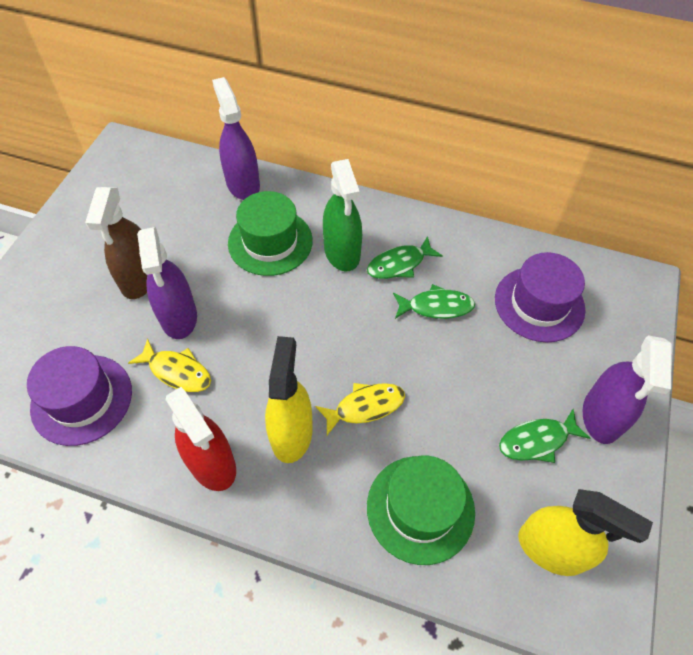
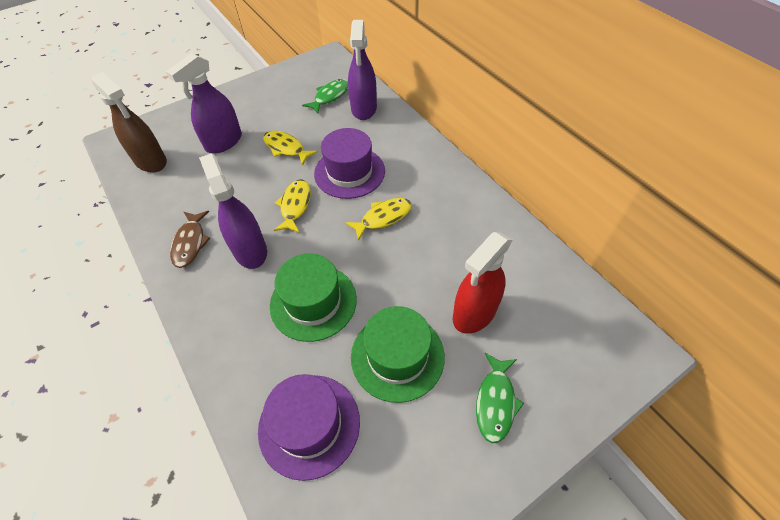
brown fish: 0 -> 1
green fish: 3 -> 2
green spray bottle: 1 -> 0
yellow fish: 2 -> 3
yellow spray bottle: 2 -> 0

